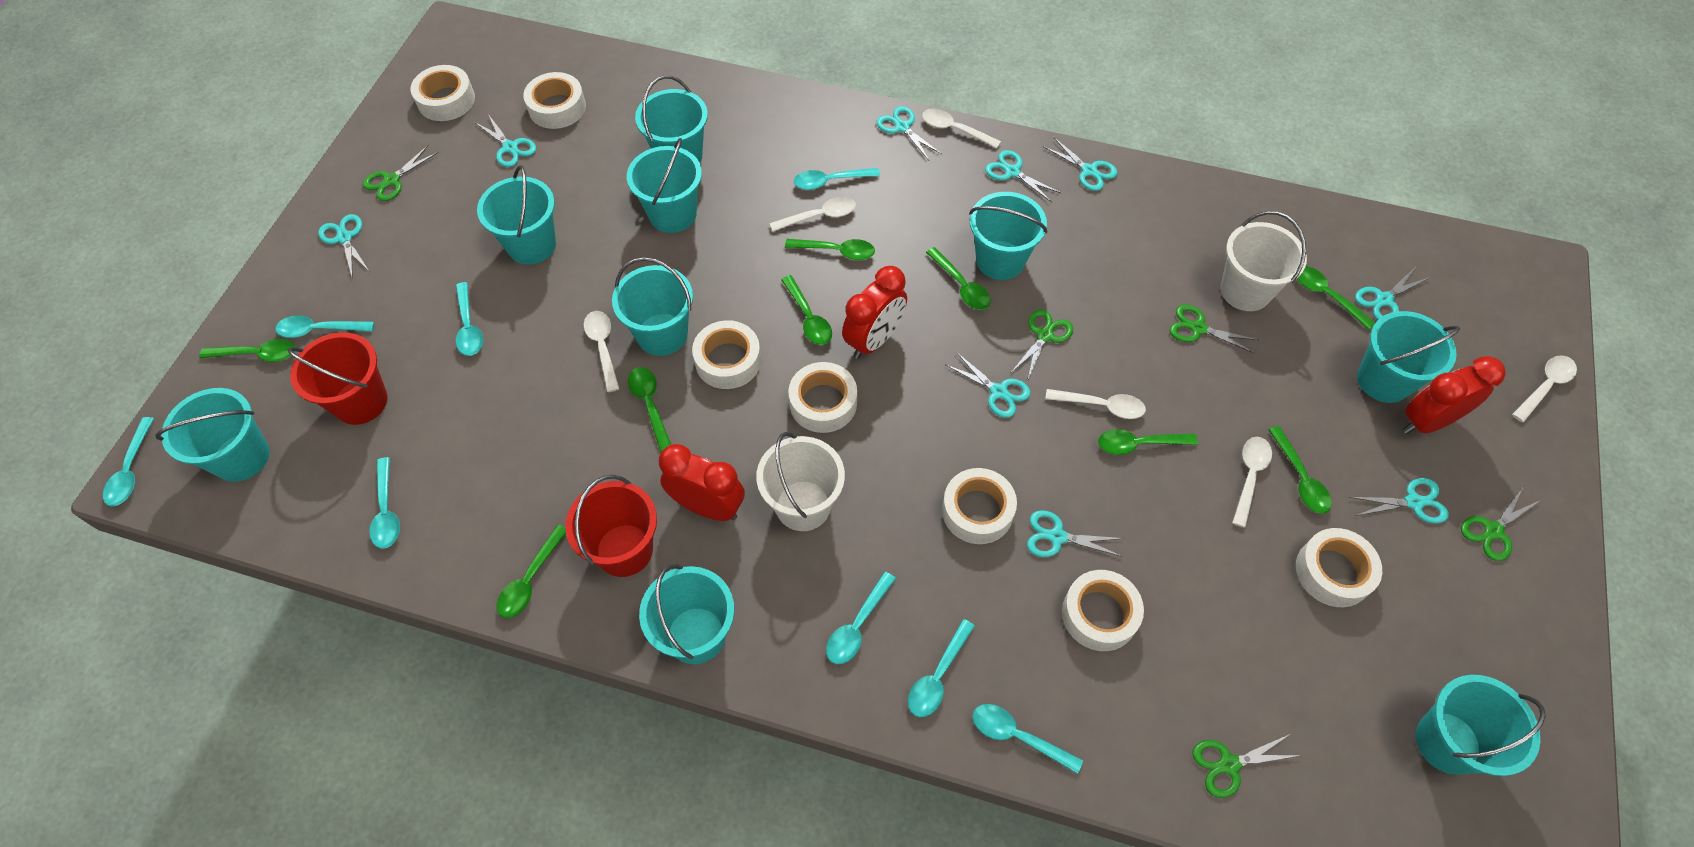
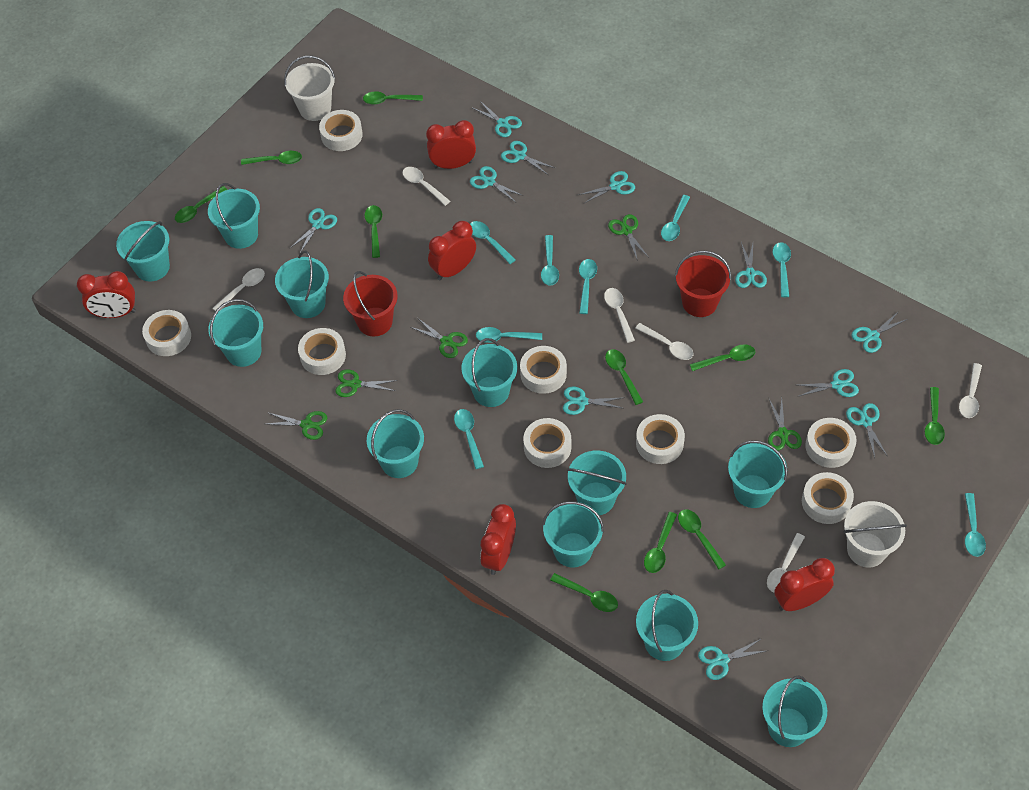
green spoon: 9 -> 10
red clock: 3 -> 5
turquoise bucket: 9 -> 11
turquoise scissors: 9 -> 11
white tape: 7 -> 8

